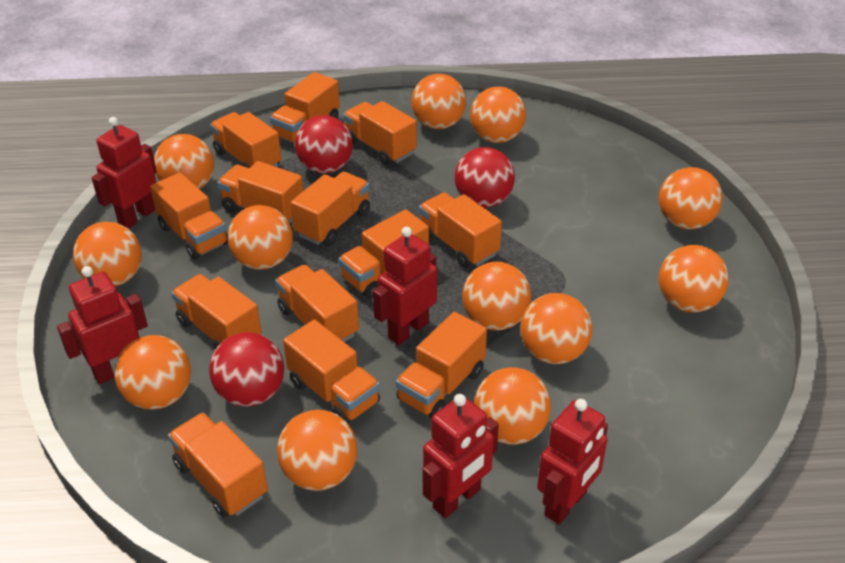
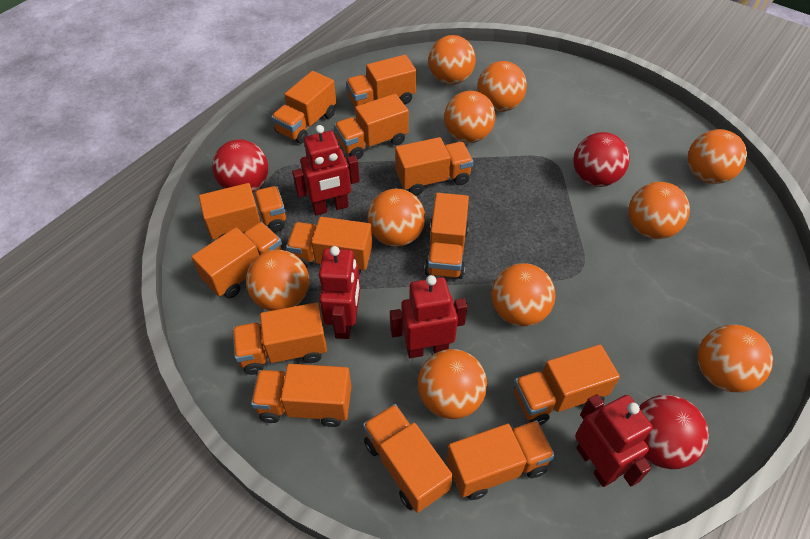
orange ball: 12 -> 10
red robot: 5 -> 4

